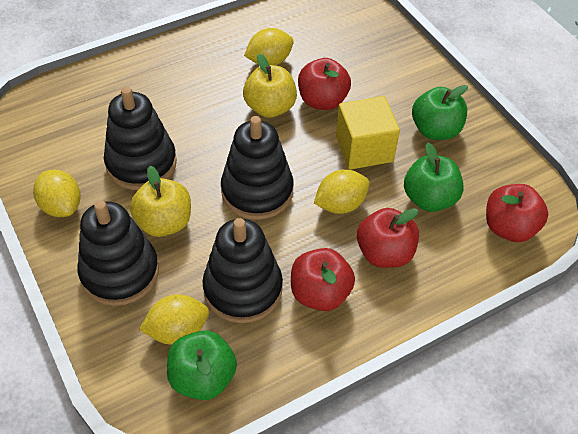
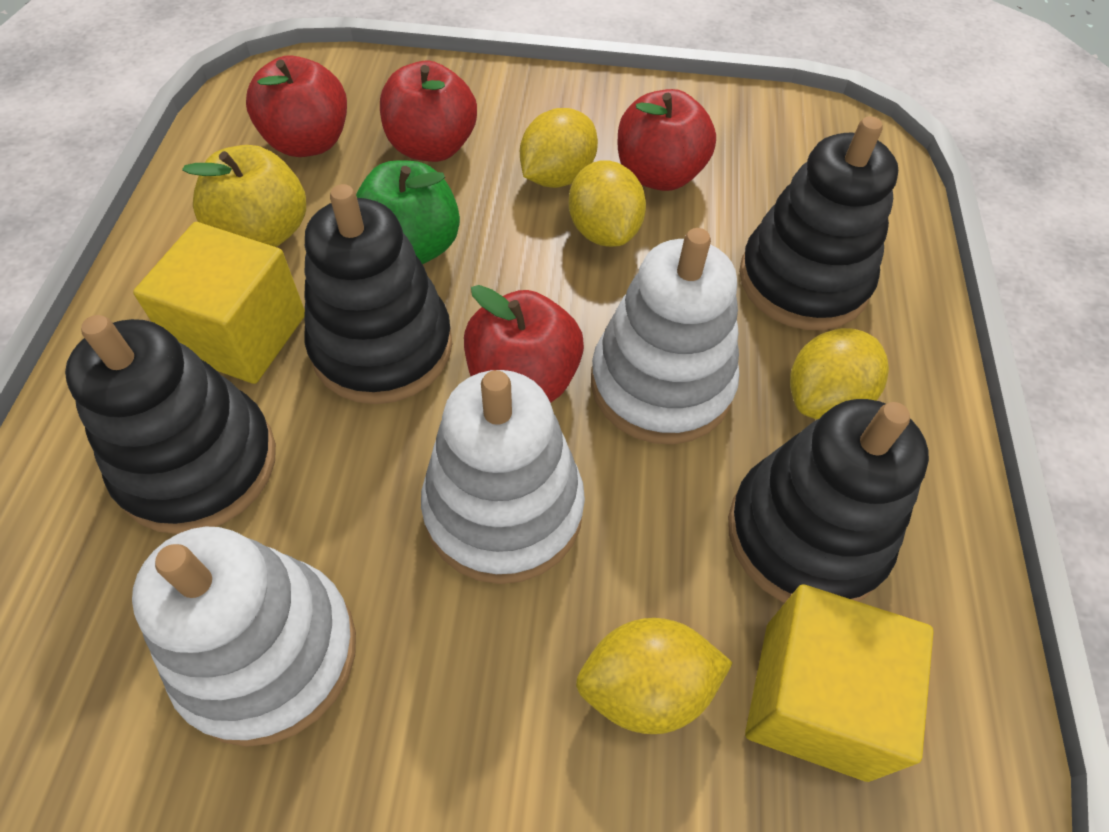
green apple: 3 -> 1
white stacking toy: 0 -> 3
yellow apple: 2 -> 1
yellow cube: 1 -> 2

